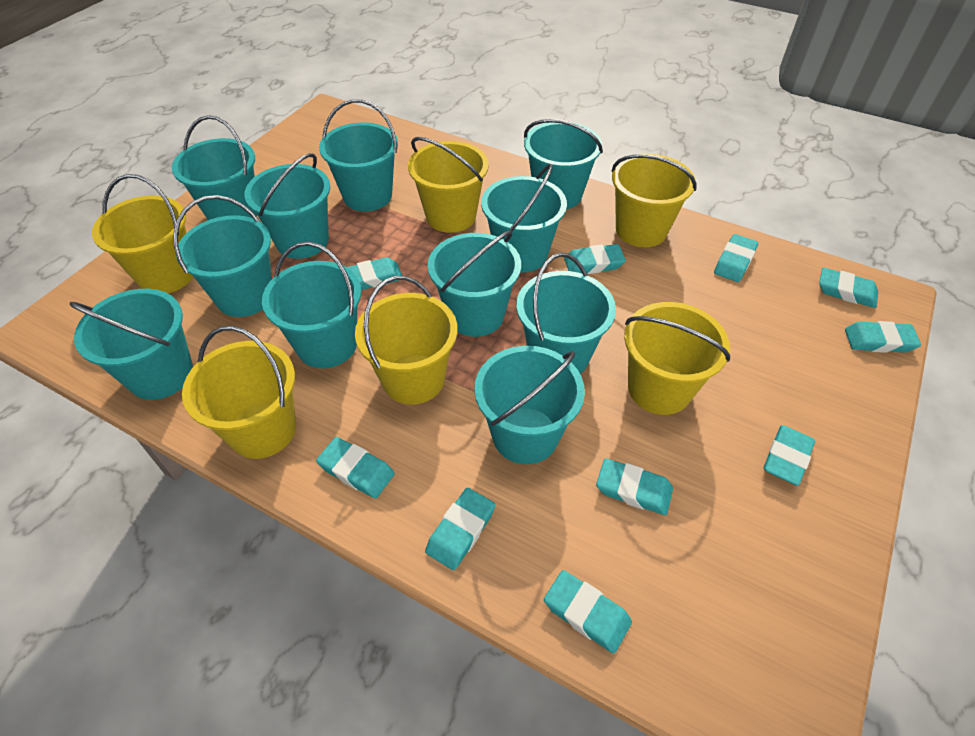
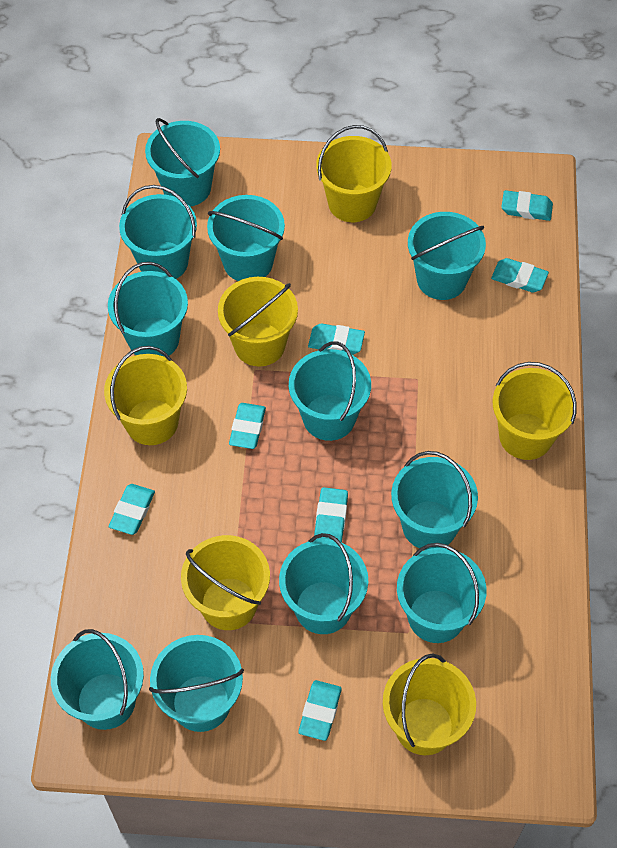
turquoise eraser: 10 -> 7

